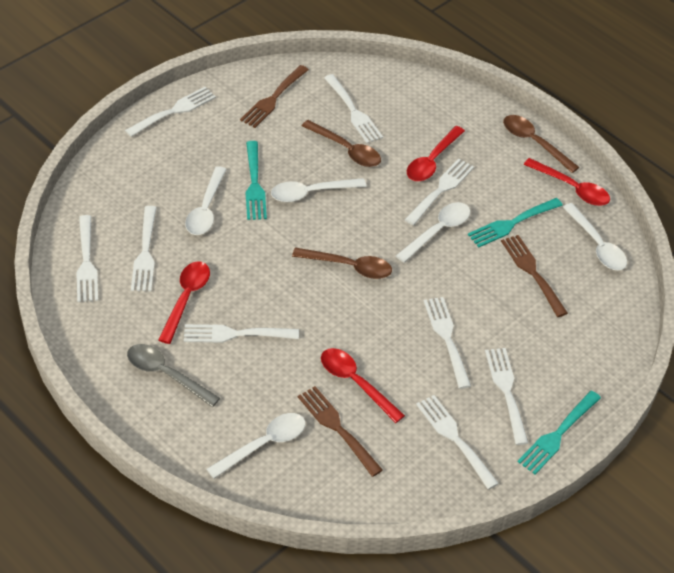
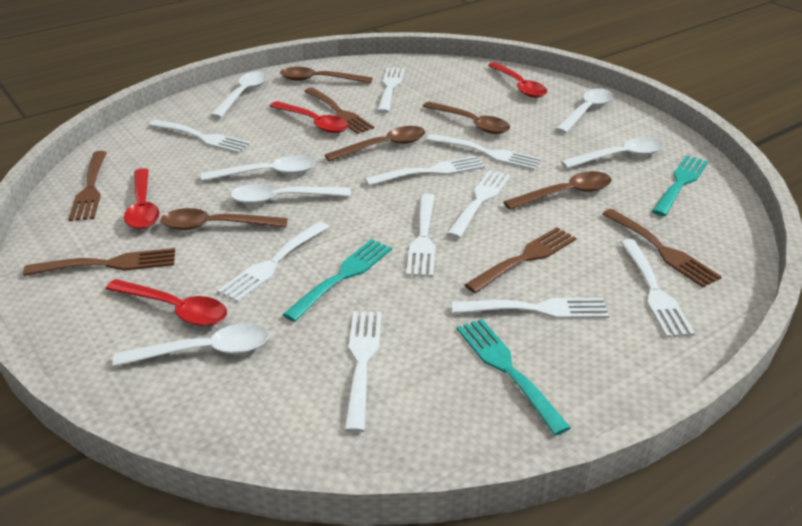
brown fork: 3 -> 5
brown spoon: 3 -> 5
grey spoon: 1 -> 0
white fork: 9 -> 10
white spoon: 5 -> 6

